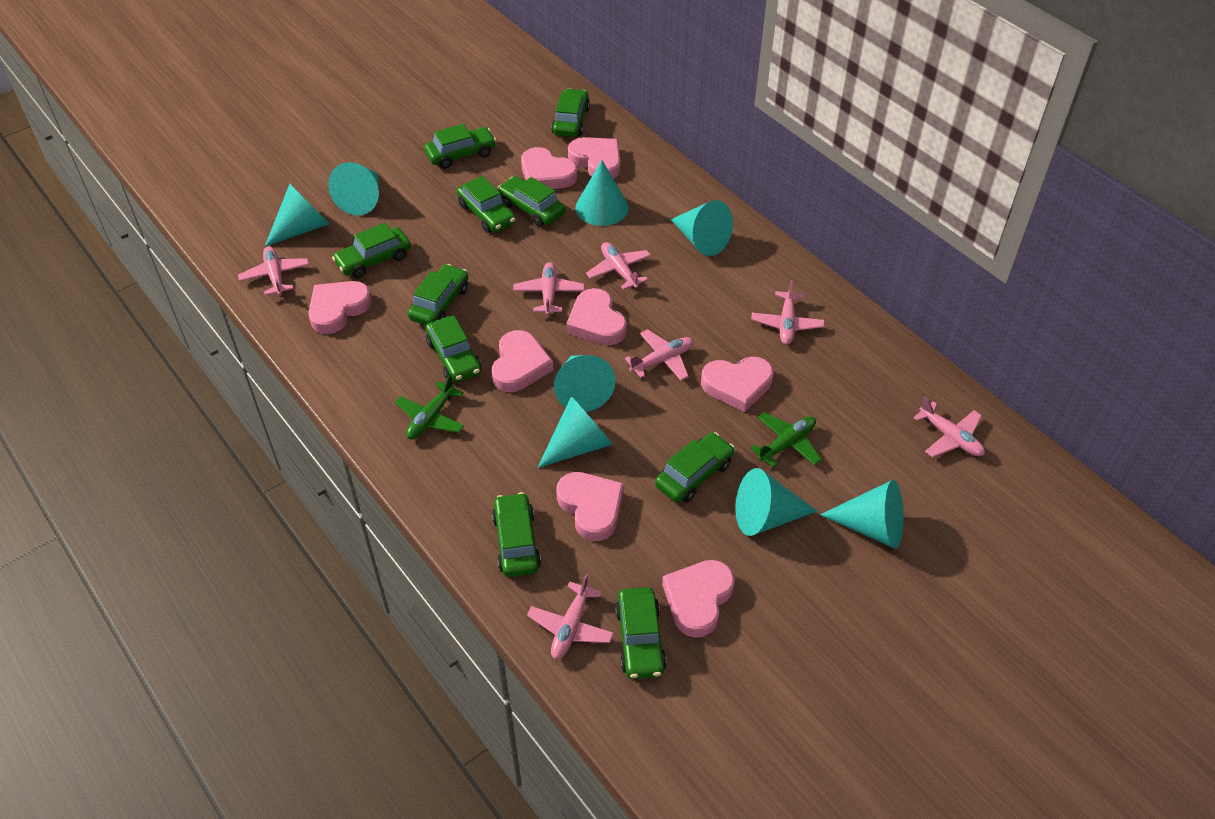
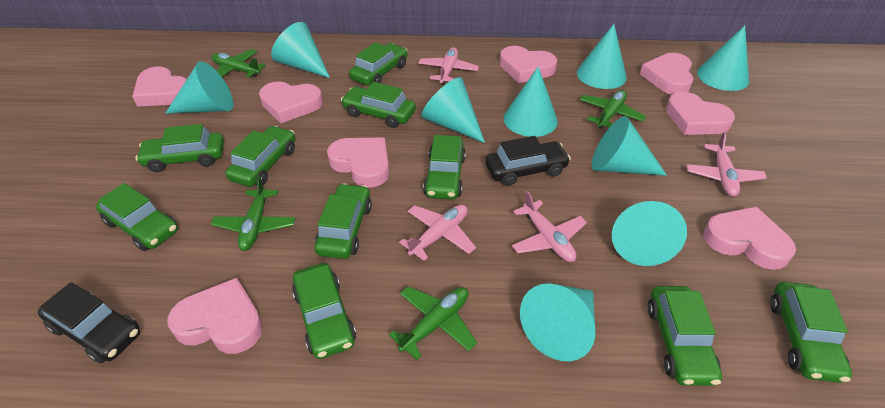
black car: 0 -> 2
green plane: 2 -> 4
pink plane: 7 -> 4
turquoise cone: 8 -> 9

